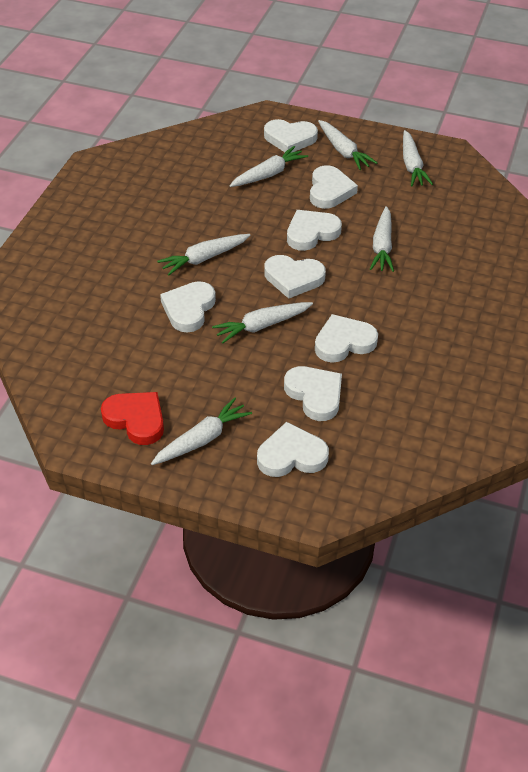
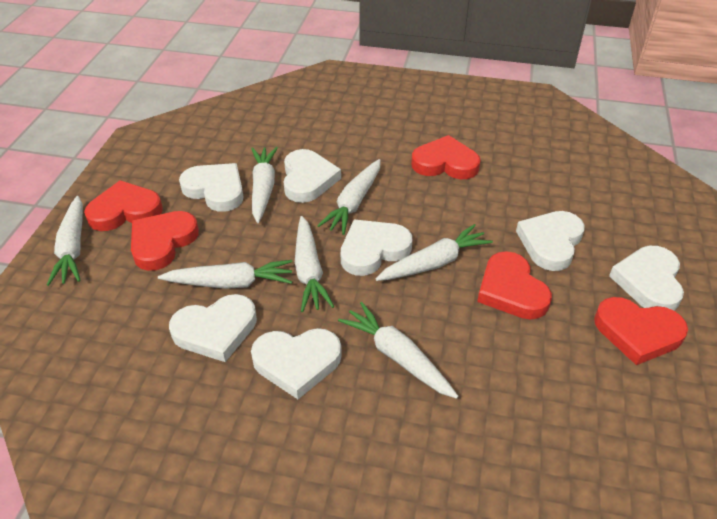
red heart: 1 -> 5
white heart: 8 -> 7

